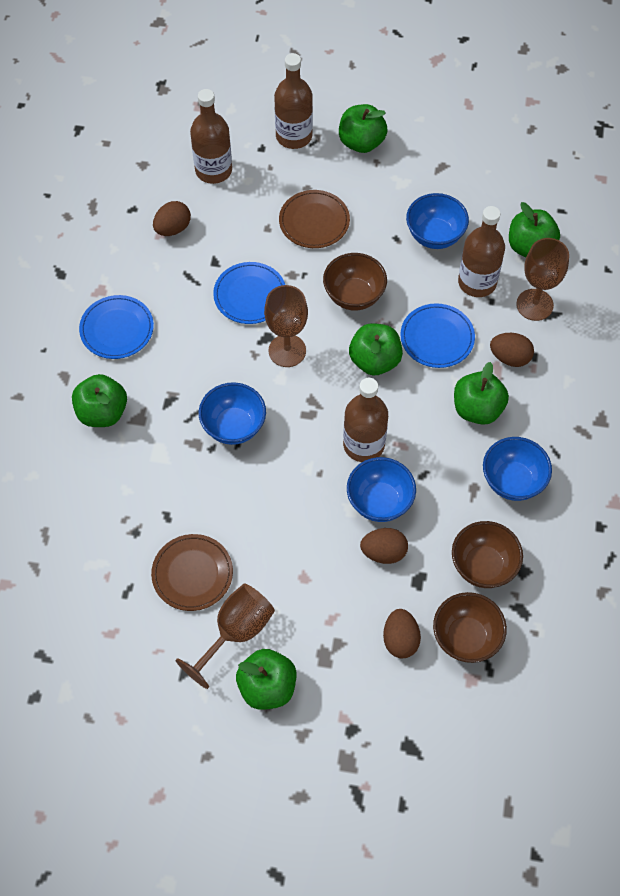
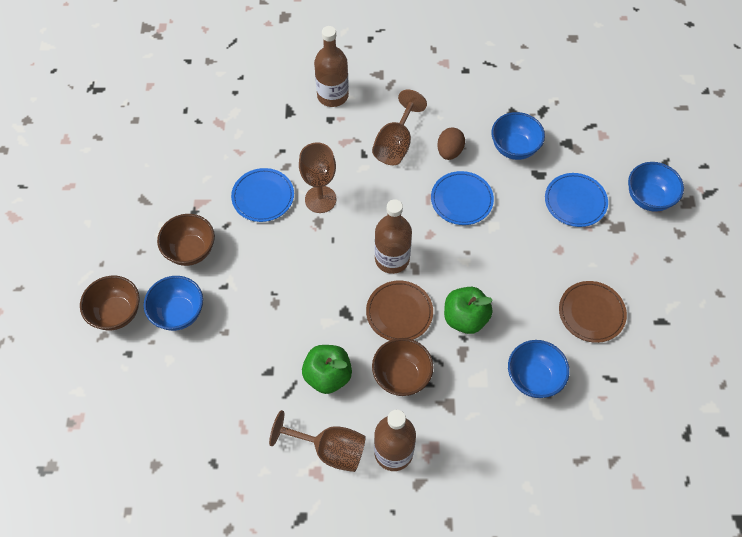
brown bottle: 4 -> 3
brown egg: 4 -> 1
green apple: 6 -> 2

